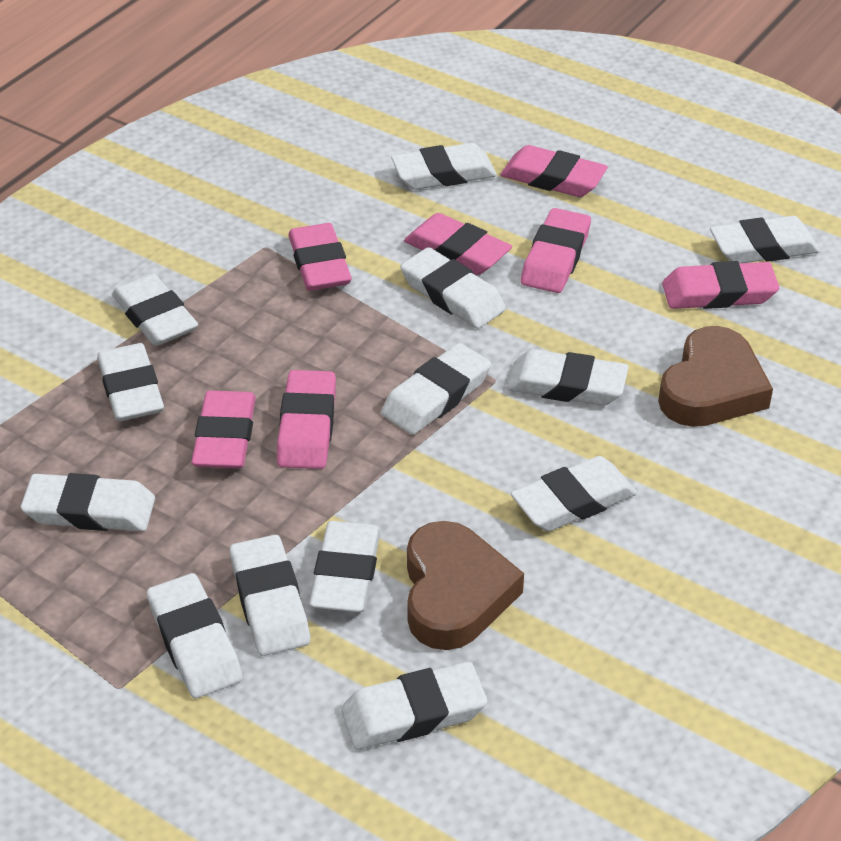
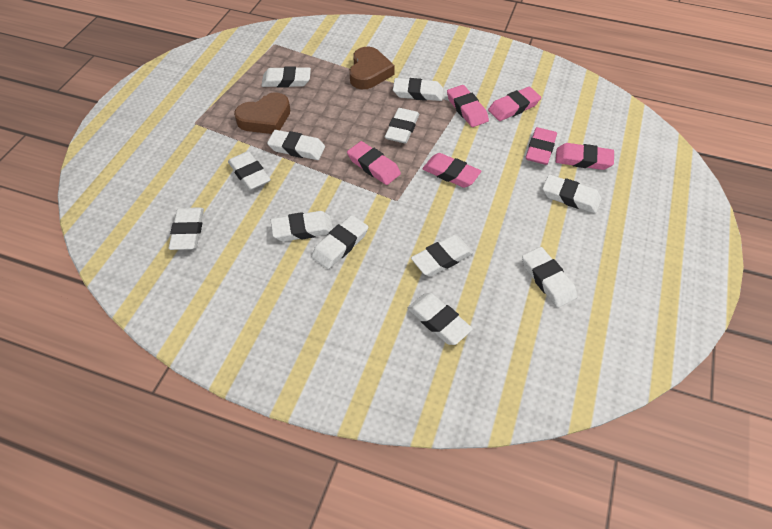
pink eraser: 7 -> 6
white eraser: 13 -> 12

